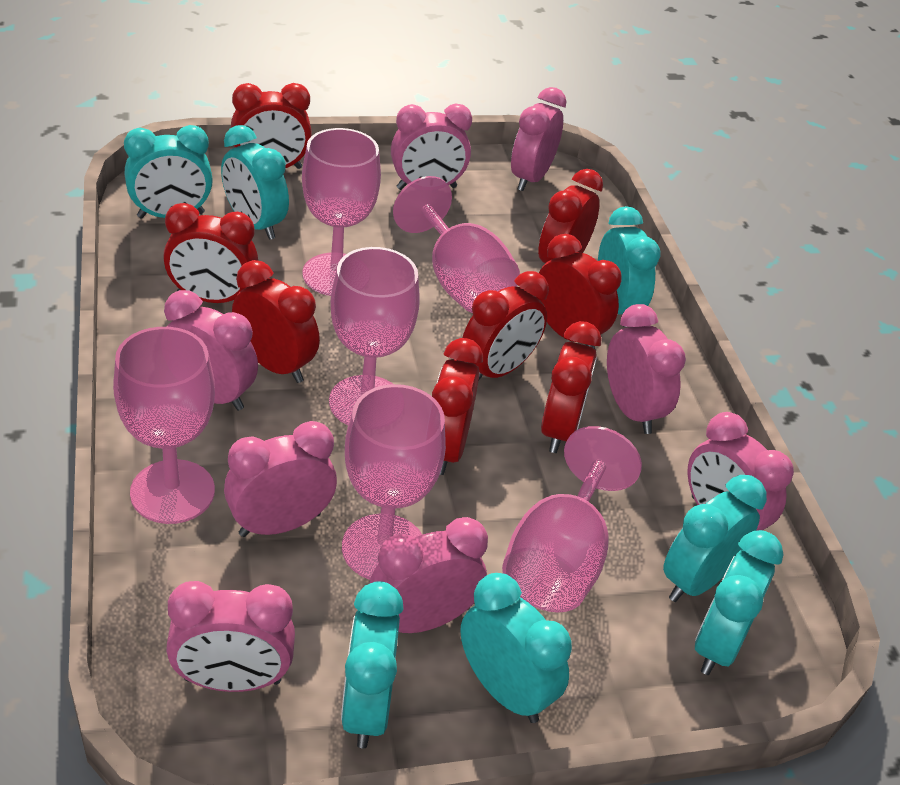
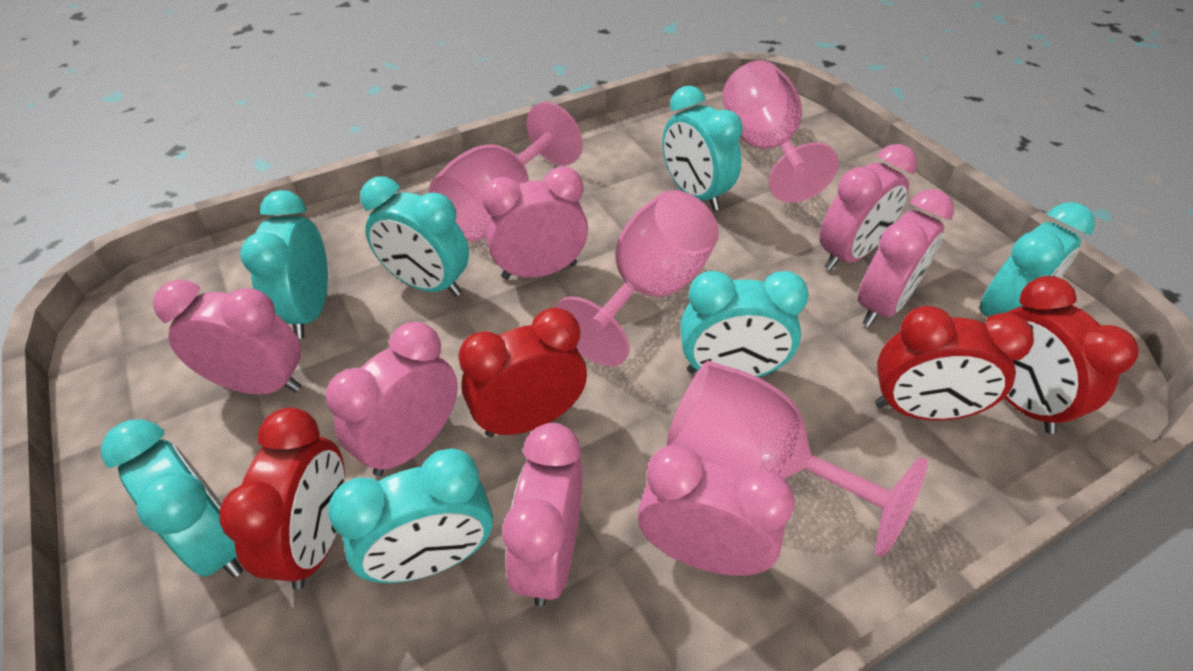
pink clock: 8 -> 7
pink goblet: 6 -> 4
red clock: 8 -> 4

